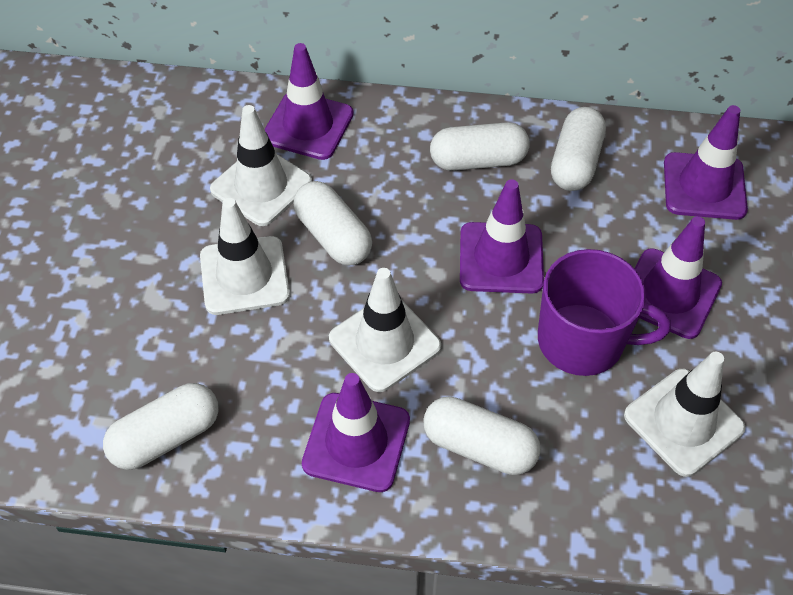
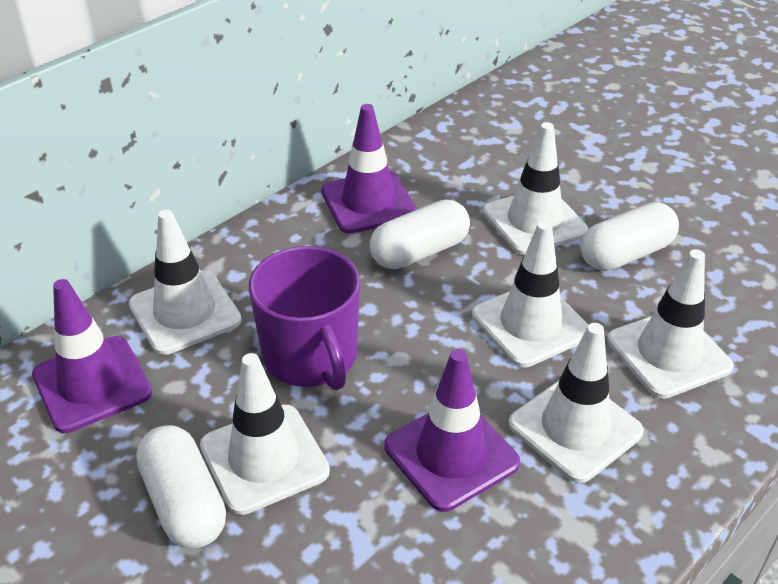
purple traffic cone: 5 -> 3
white capsule: 5 -> 3
white traffic cone: 4 -> 6

